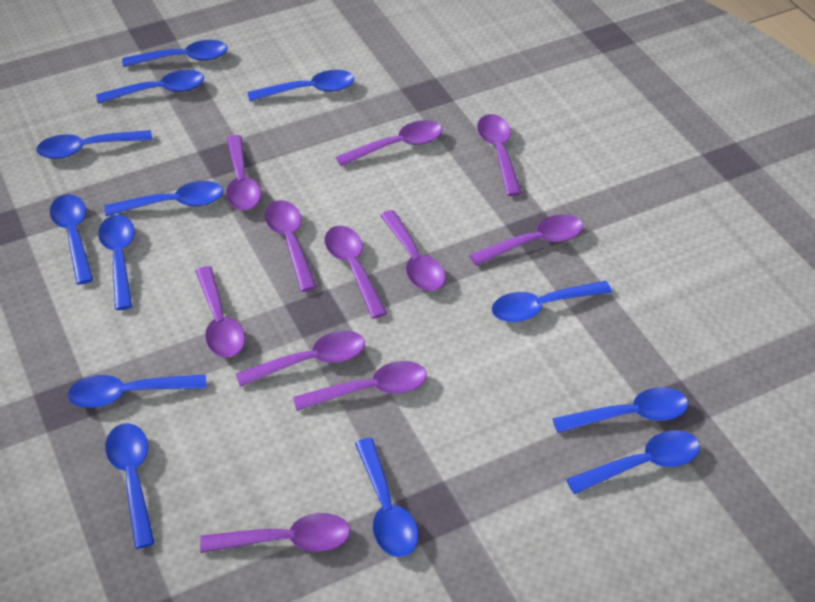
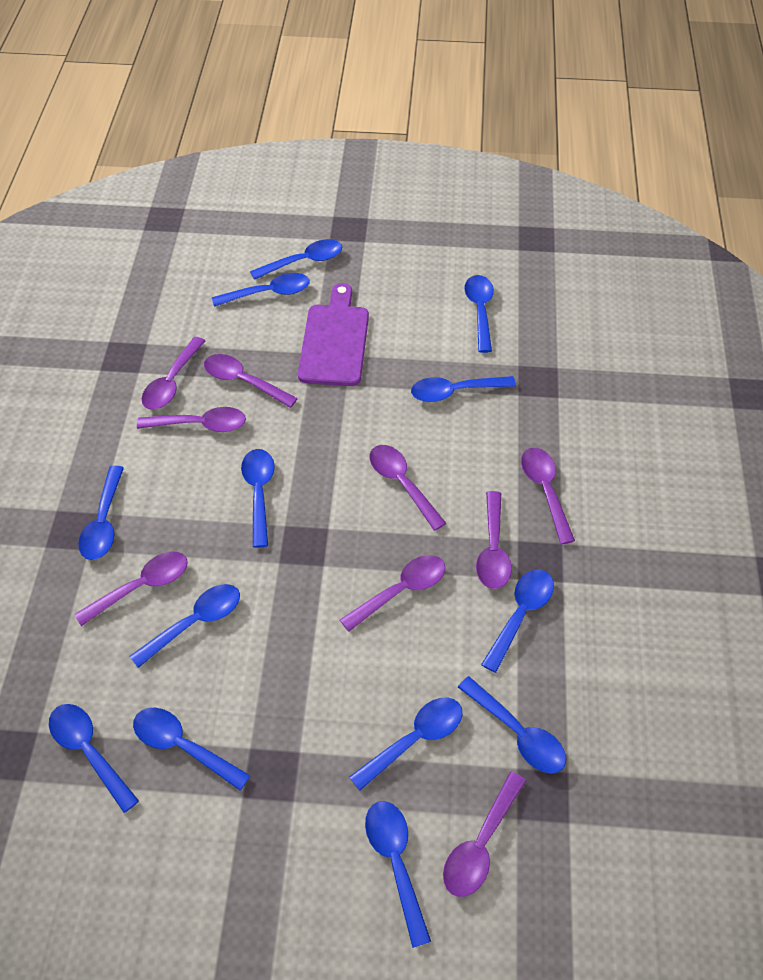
purple cutting board: 0 -> 1
purple spoon: 11 -> 9

